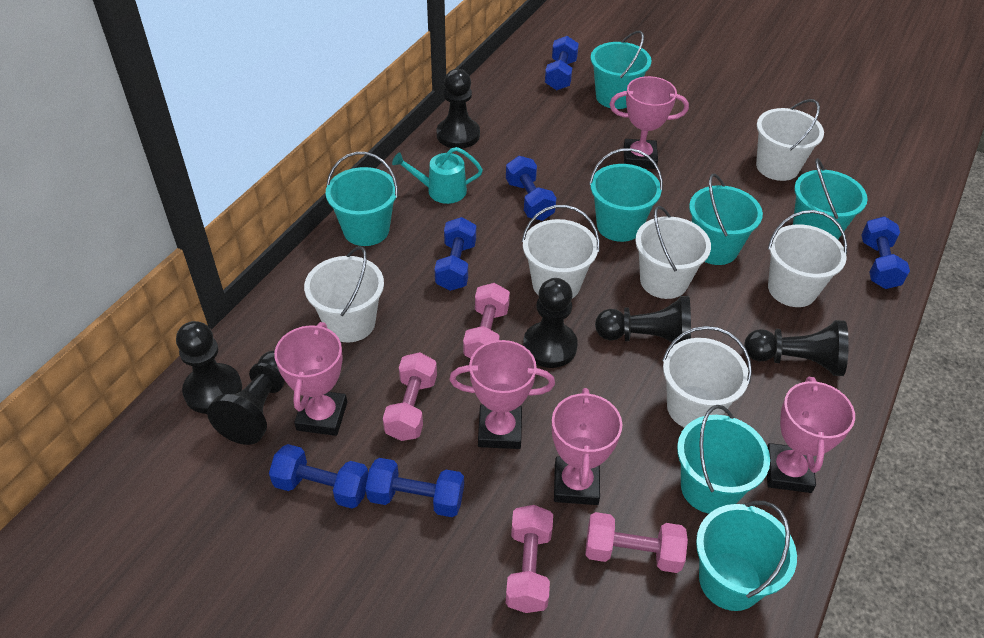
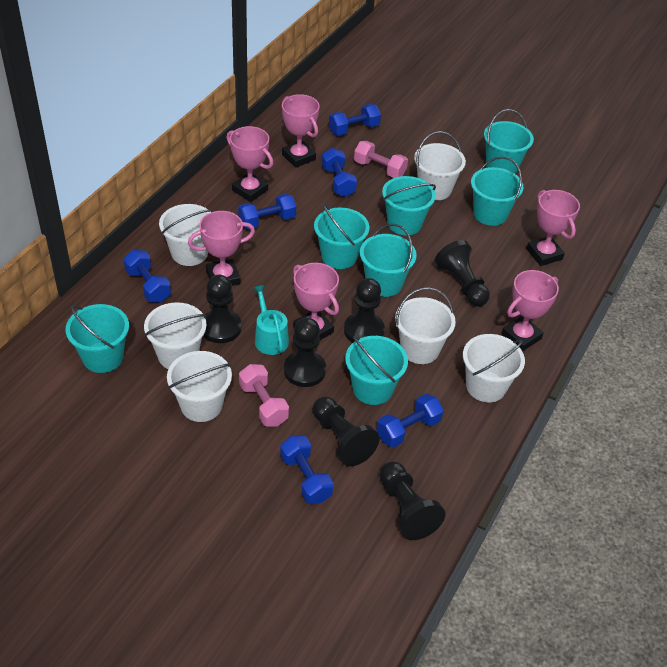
pink dumbbell: 4 -> 2
pink trophy: 5 -> 6

